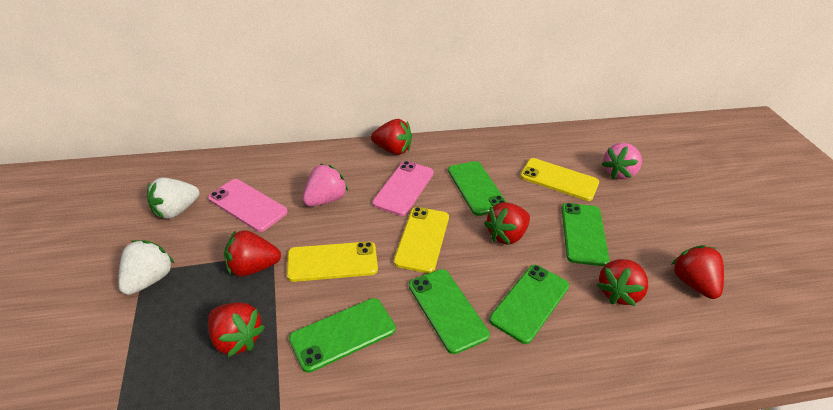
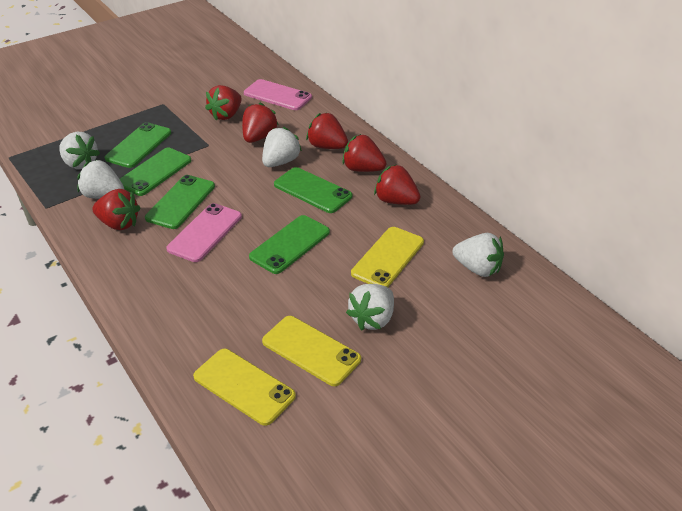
pink strawberry: 2 -> 0
white strawberry: 2 -> 5

